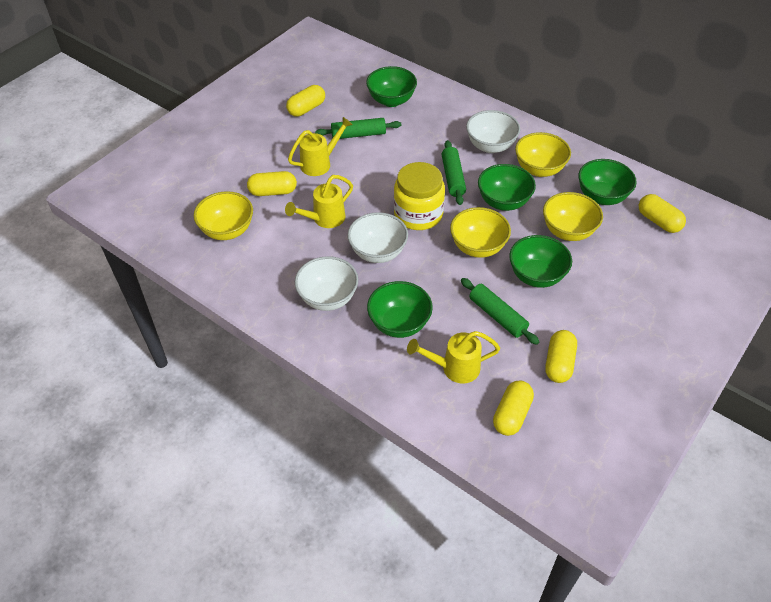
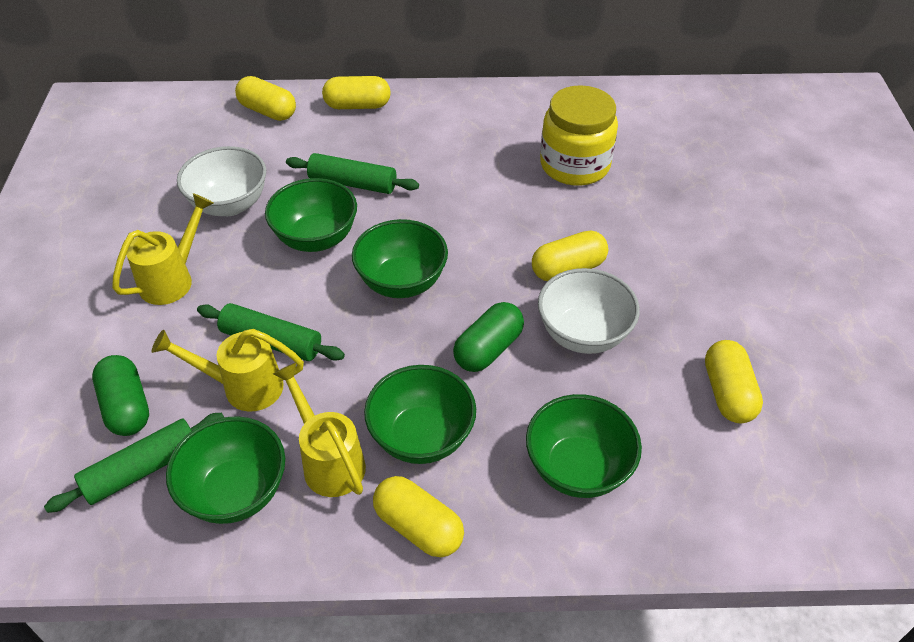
green capsule: 0 -> 2
white bowl: 3 -> 2
yellow bowl: 4 -> 0

